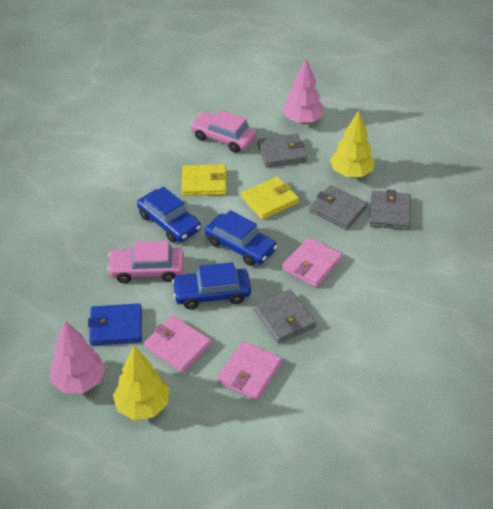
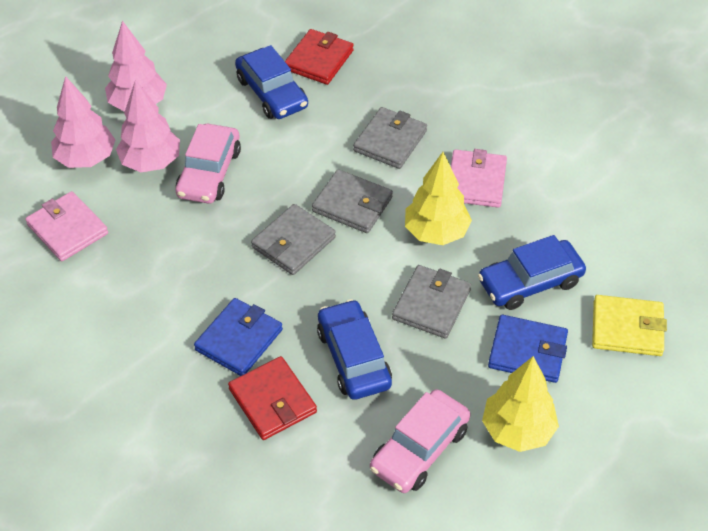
blue wallet: 1 -> 2
pink tree: 2 -> 3
pink wallet: 3 -> 2
red wallet: 0 -> 2
yellow wallet: 2 -> 1

